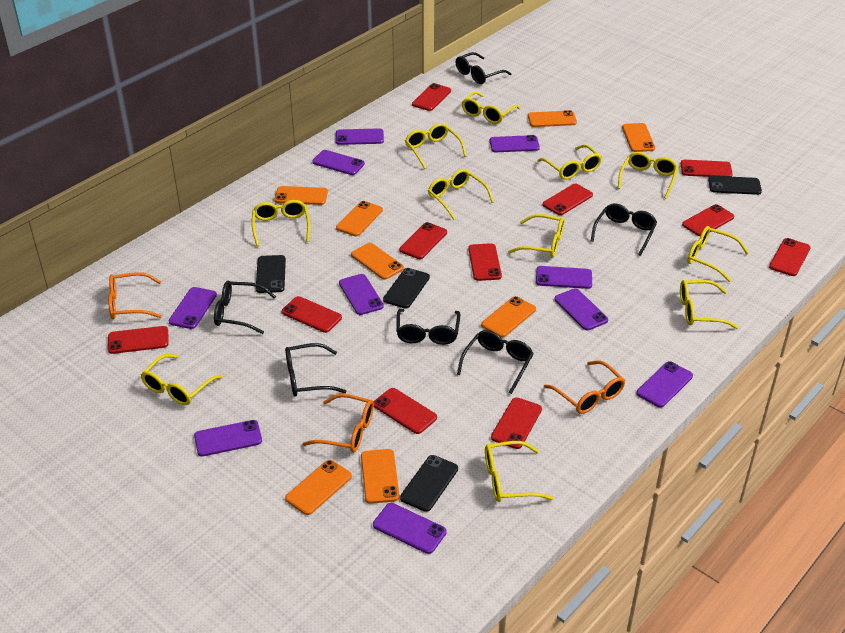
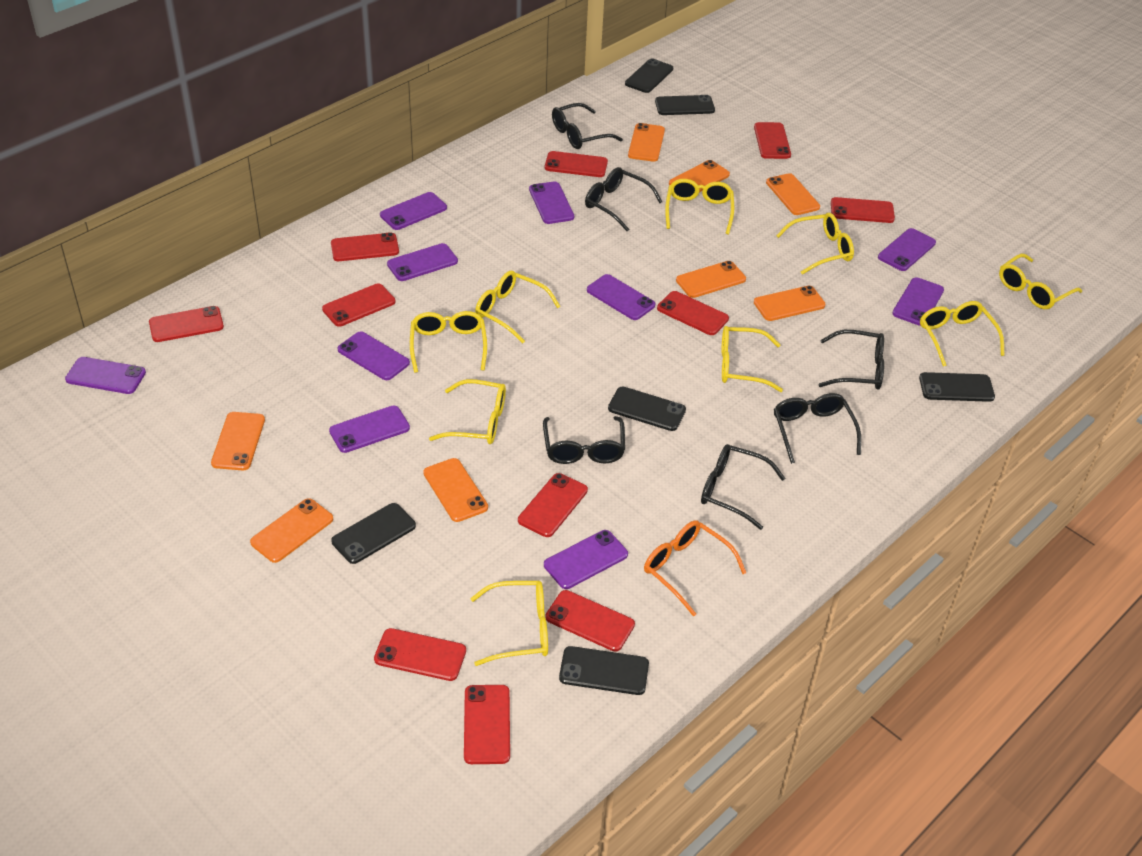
black phone: 4 -> 6
orange glasses: 3 -> 1
yellow glasses: 11 -> 9

